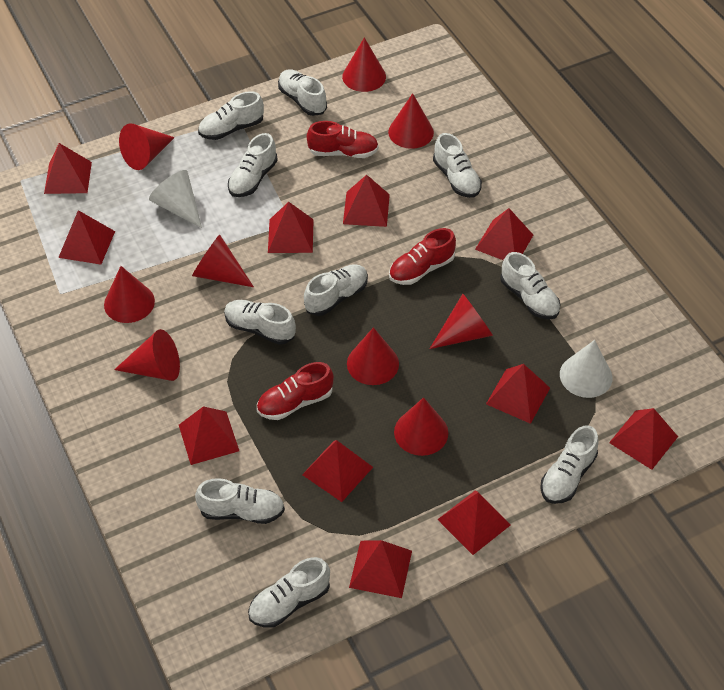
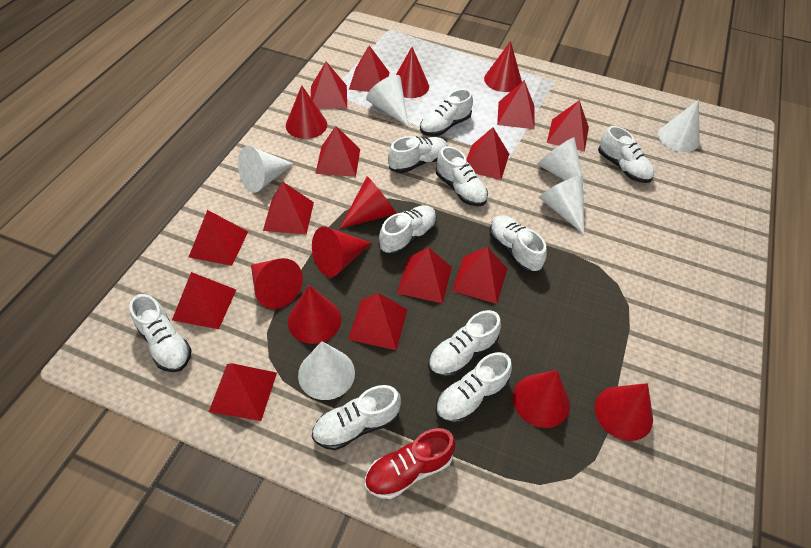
red pyramid: 11 -> 13
red shoe: 3 -> 1
white cone: 2 -> 6

